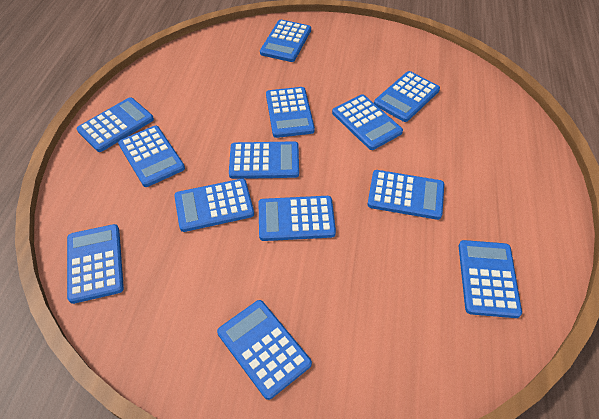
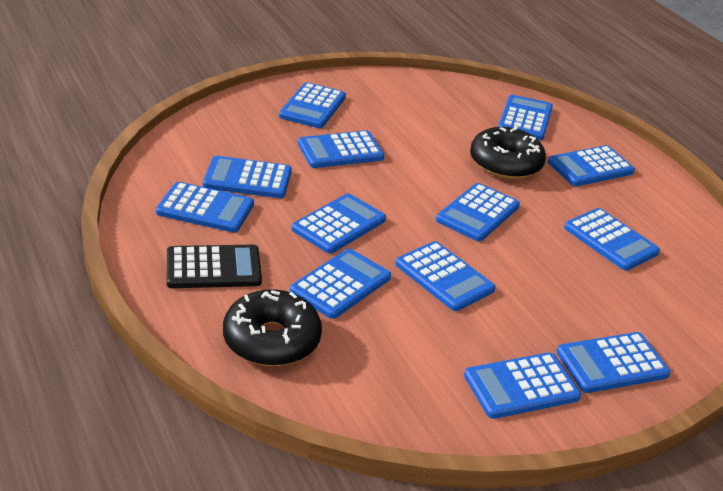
black calculator: 0 -> 1
black donut: 0 -> 2

